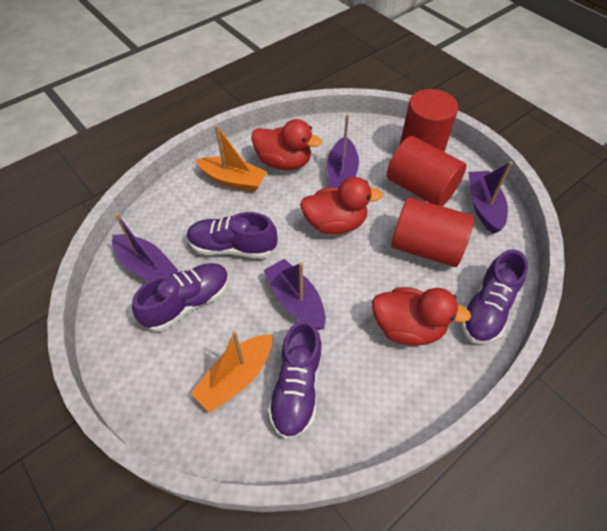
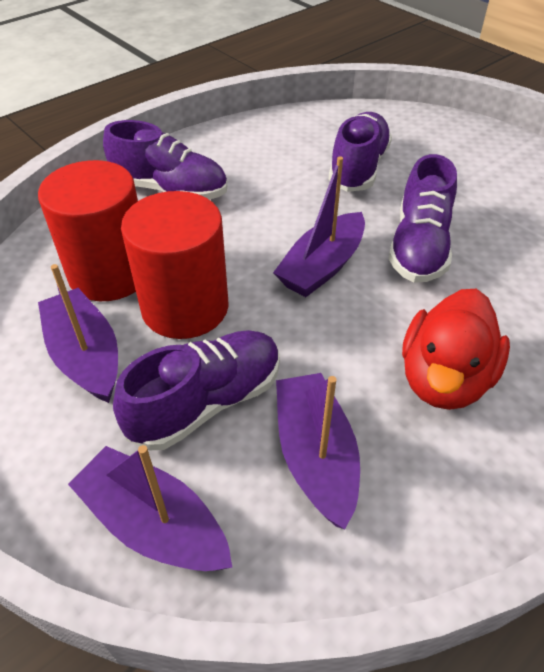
orange boat: 2 -> 0
red cylinder: 3 -> 2
red duck: 3 -> 1

